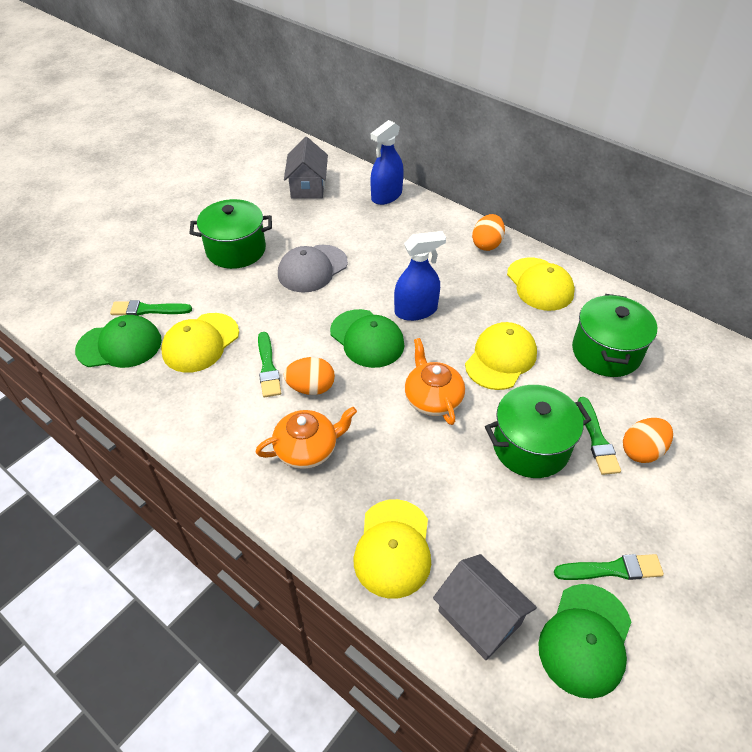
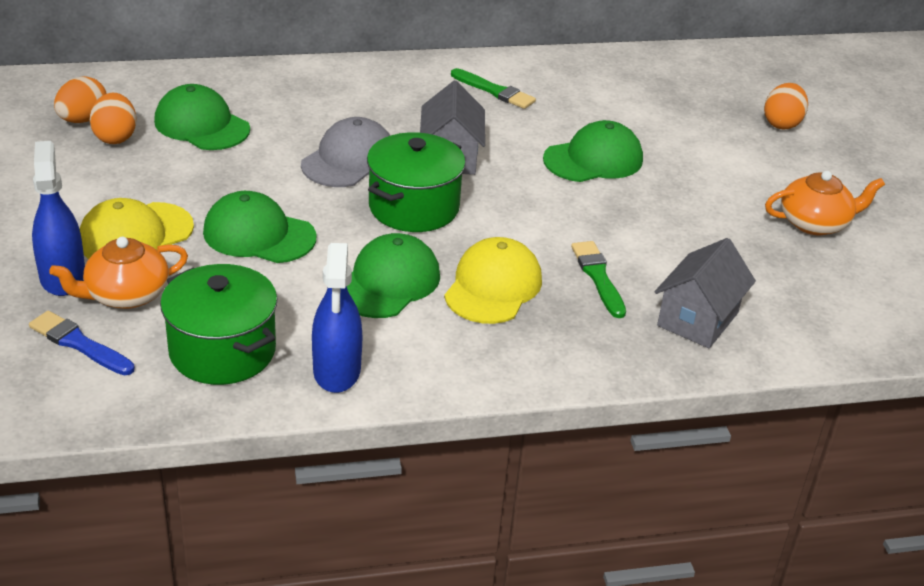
blue brush: 0 -> 1
green brush: 4 -> 2
green cap: 3 -> 4
green pot: 3 -> 2
yellow cap: 4 -> 2

